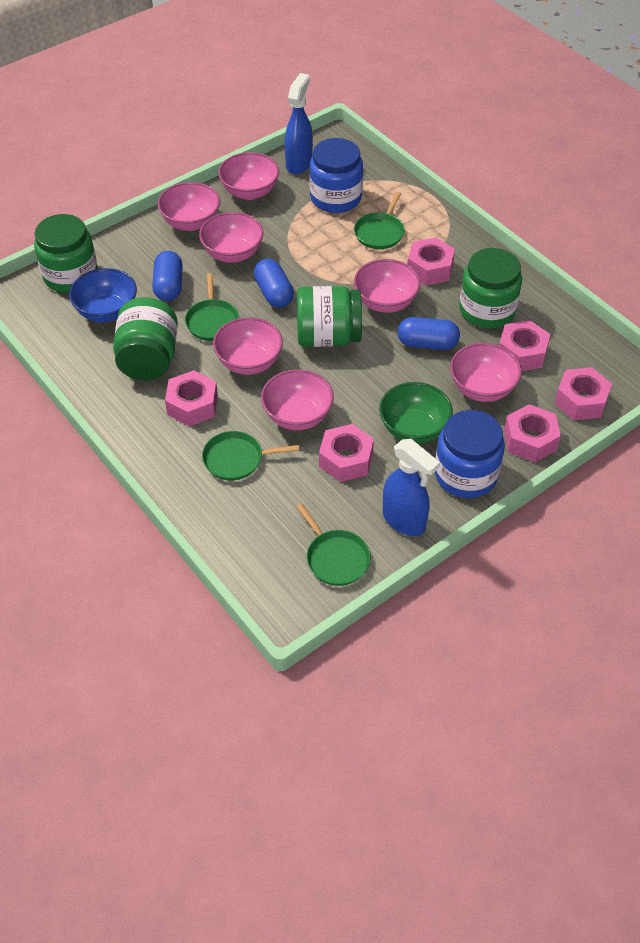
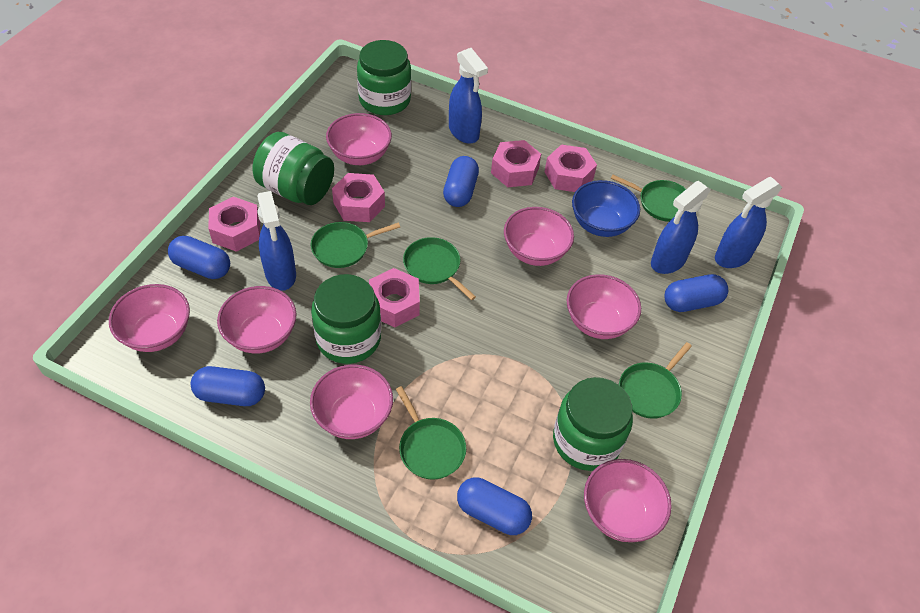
blue capsule: 3 -> 5
blue jar: 2 -> 0
blue spray bottle: 2 -> 4
green bowl: 1 -> 0
green pan: 4 -> 5
pink nut: 6 -> 5

